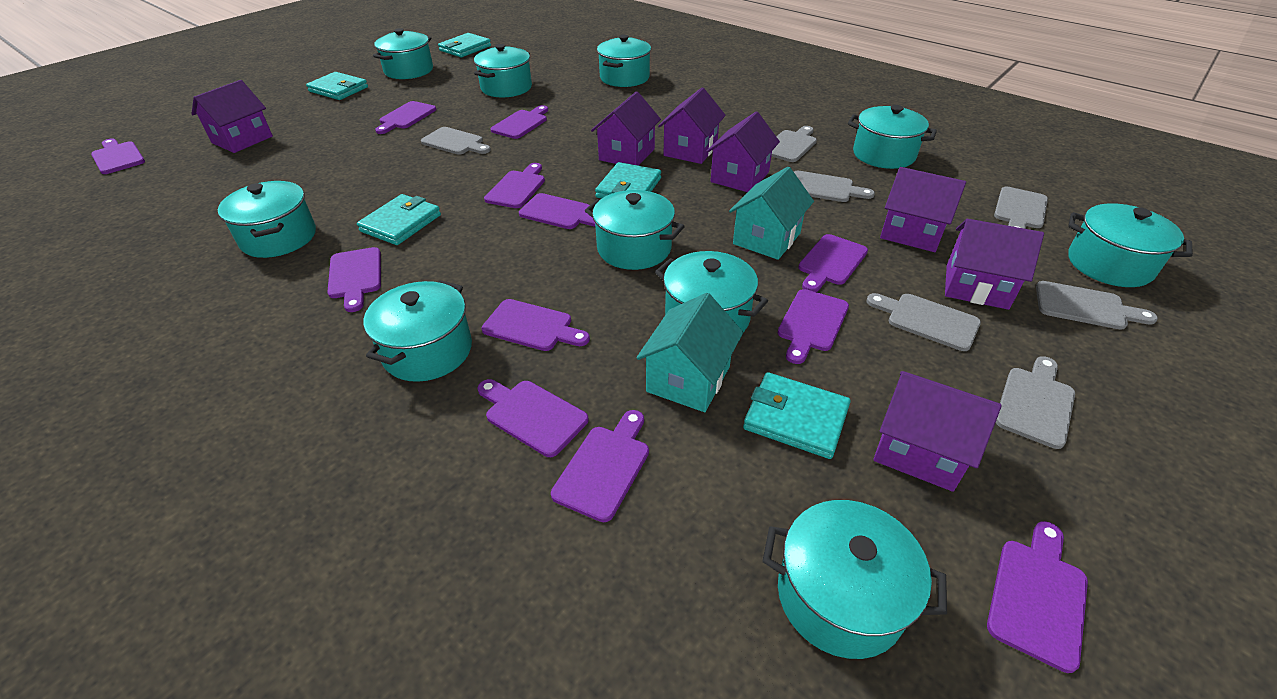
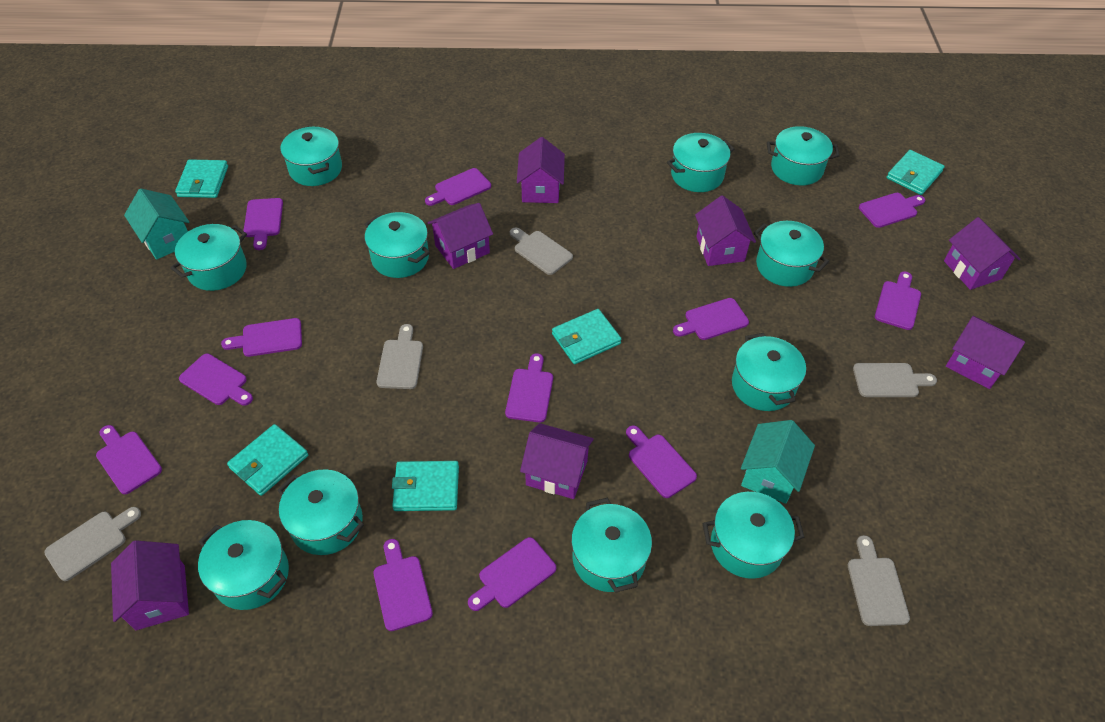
grey cutting board: 7 -> 5
turquoise pot: 10 -> 11

